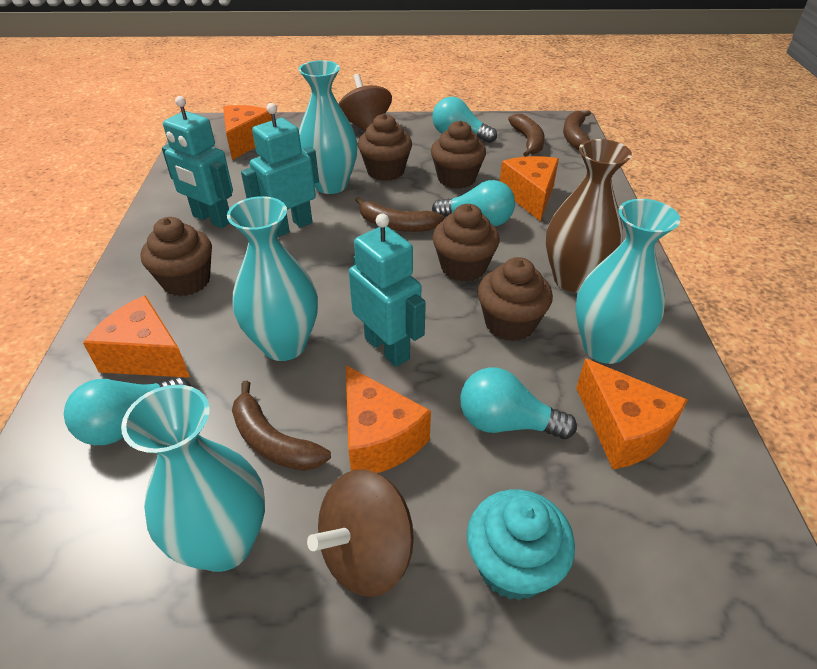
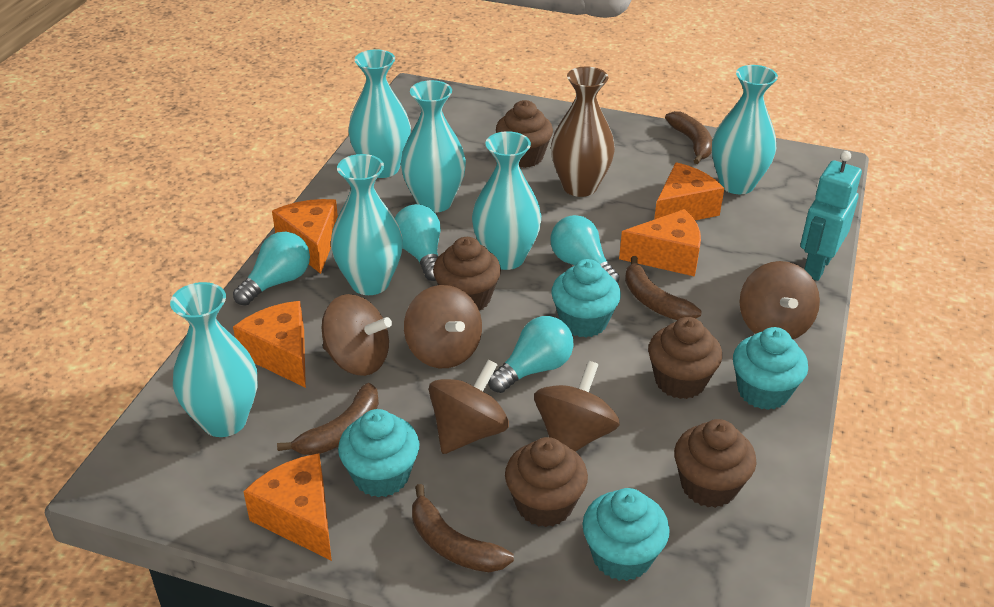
brown spinning top: 2 -> 5
turquoise cupcake: 1 -> 4
turquoise robot: 3 -> 1
turquoise vase: 4 -> 6

